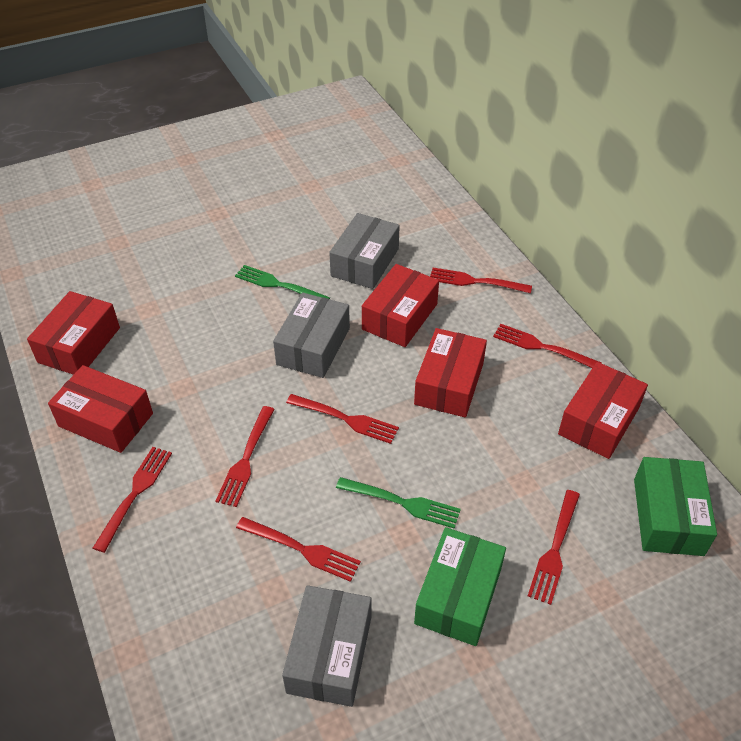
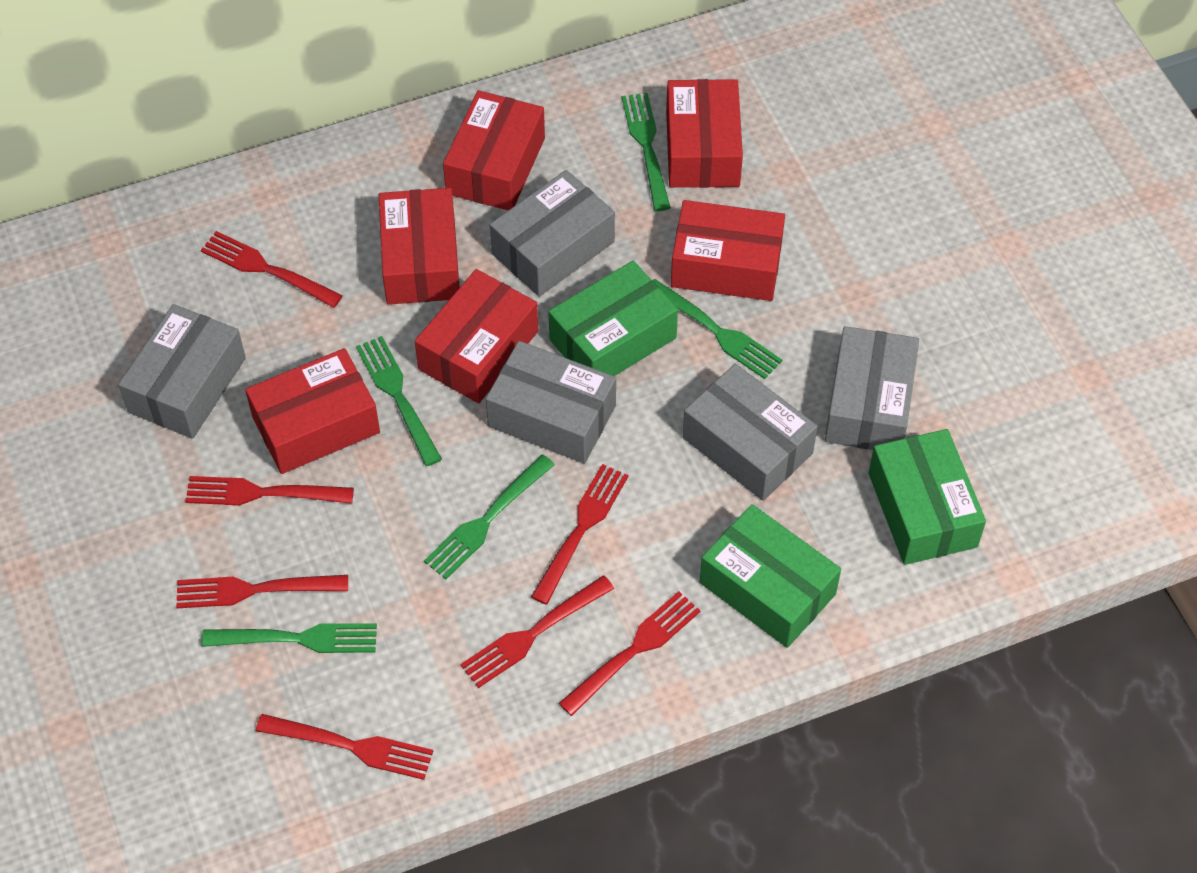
green box: 2 -> 3
green fork: 2 -> 5
grey box: 3 -> 5
red box: 5 -> 6

